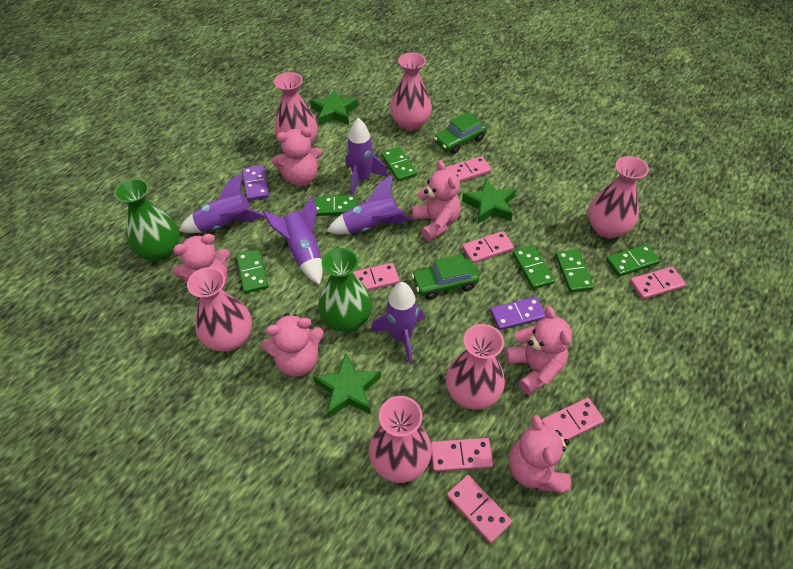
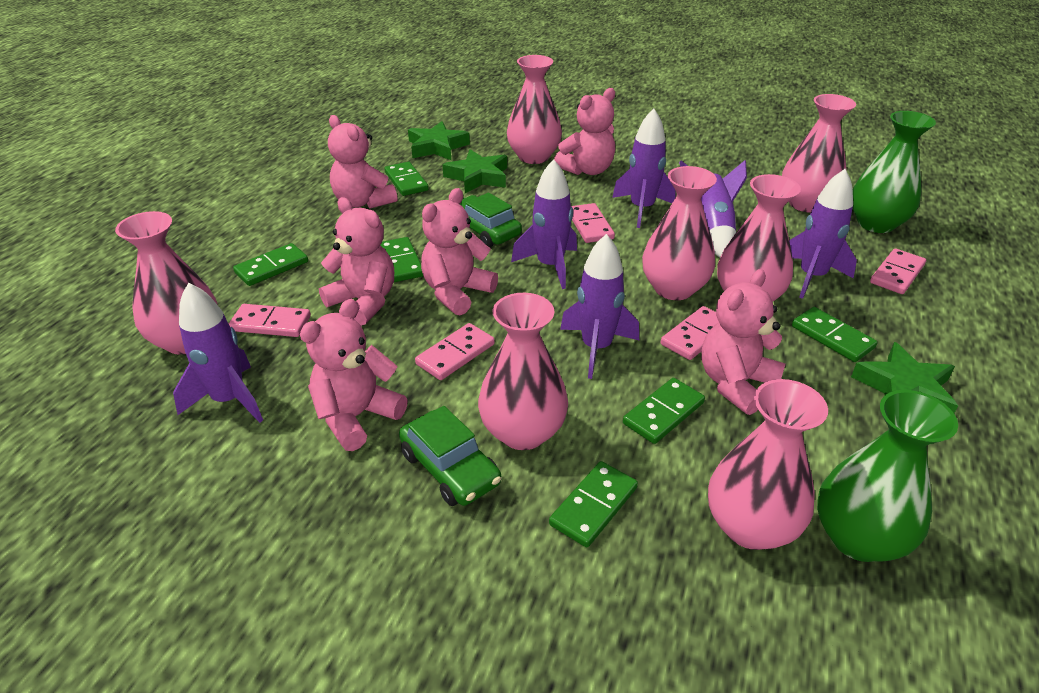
pink domino: 7 -> 5
pink vase: 6 -> 7
purple domino: 2 -> 0
purple rocket: 5 -> 6

